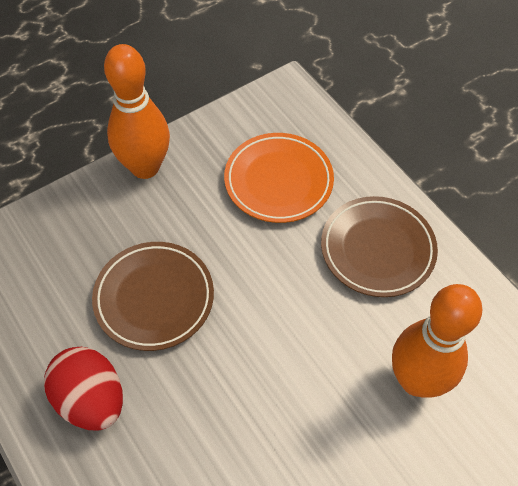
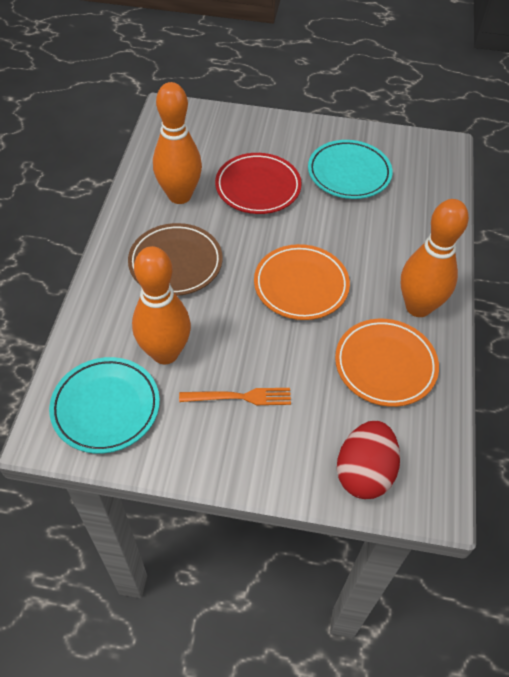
brown plate: 2 -> 1
orange bowling pin: 2 -> 3
orange fork: 0 -> 1
orange plate: 1 -> 2
red plate: 0 -> 1
turquoise plate: 0 -> 2

